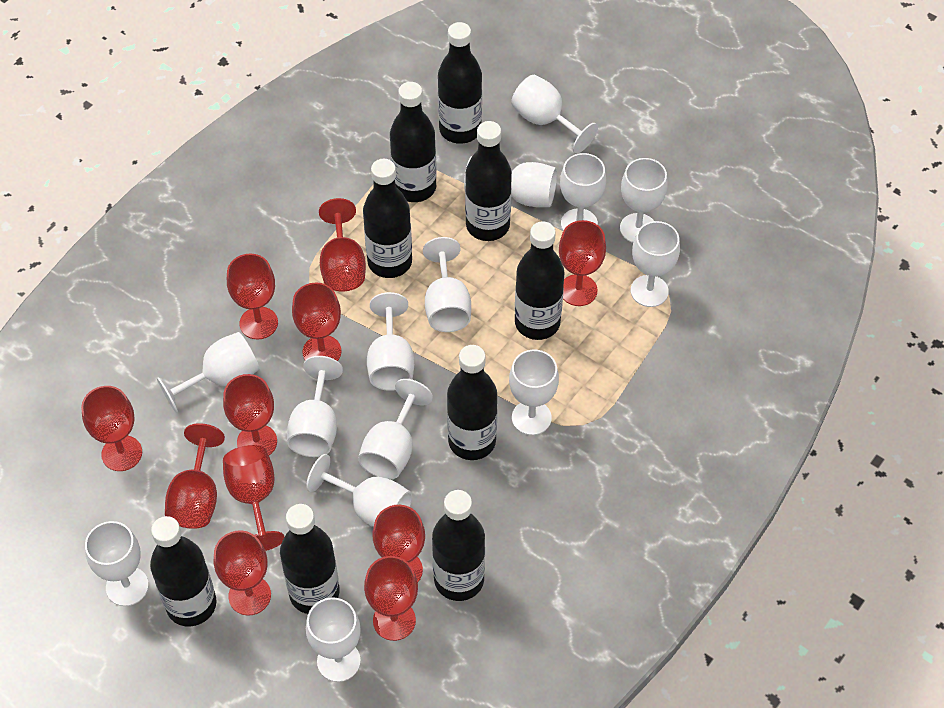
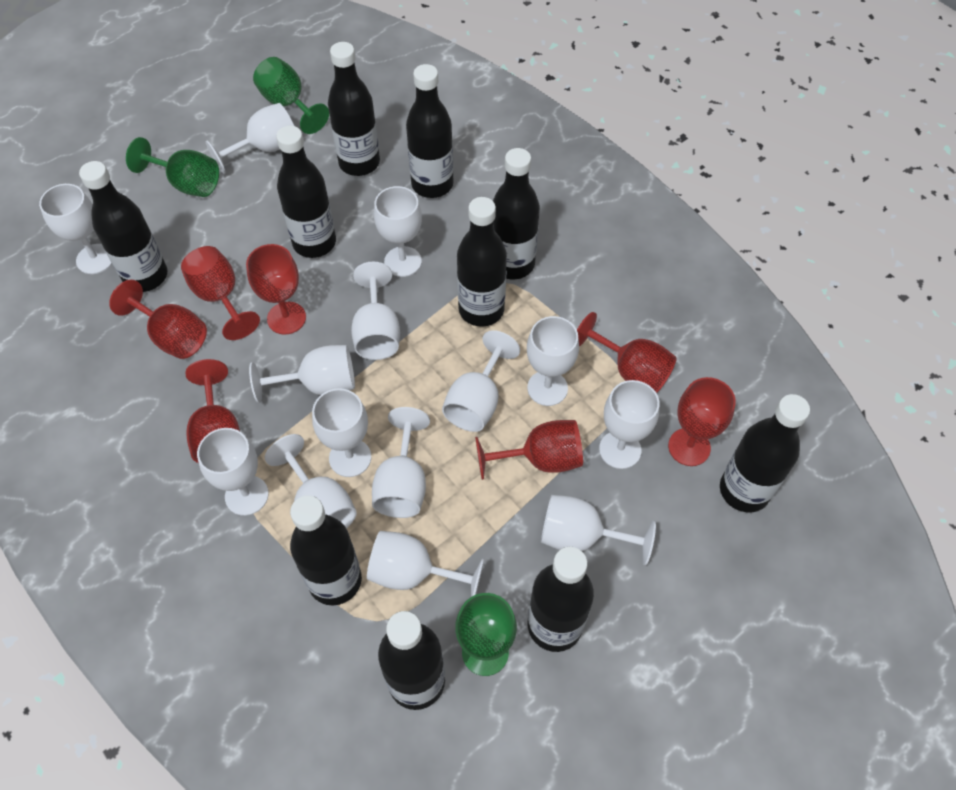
black bottle: 9 -> 10
green goblet: 0 -> 3
red goblet: 11 -> 7

